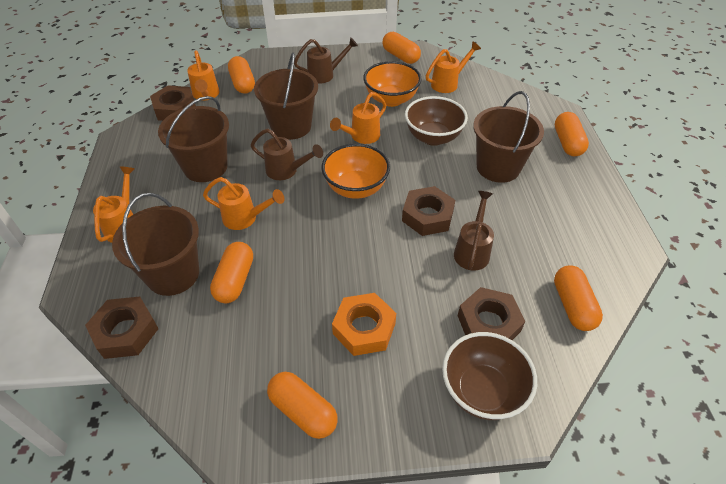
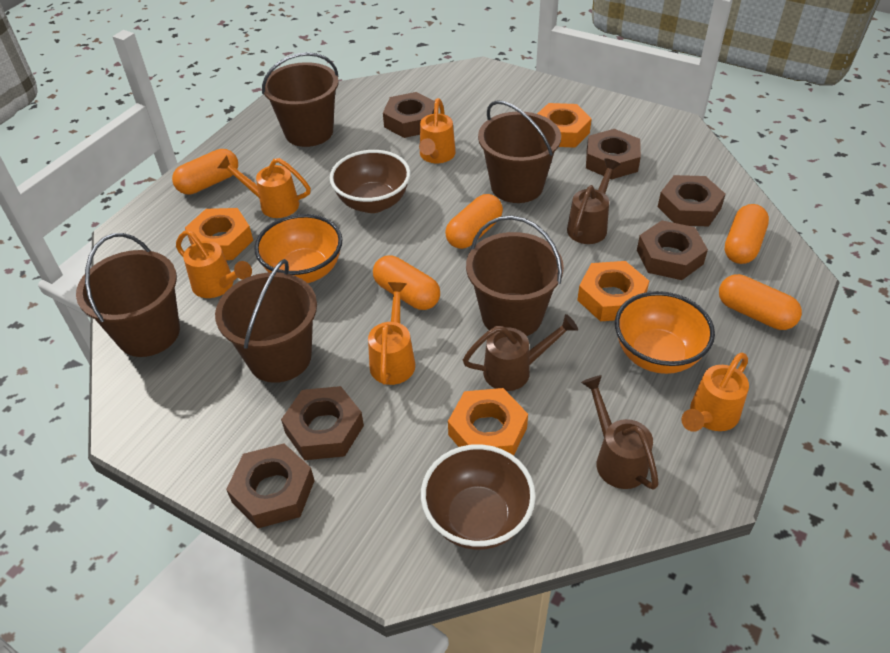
brown bucket: 4 -> 5
brown nut: 4 -> 6
orange capsule: 6 -> 5
orange nut: 1 -> 4

